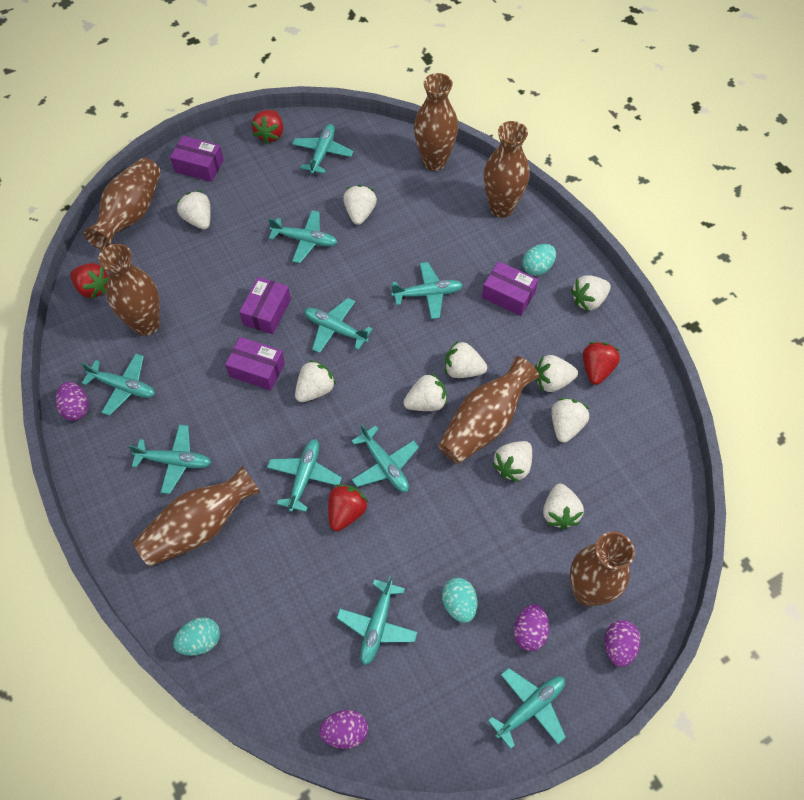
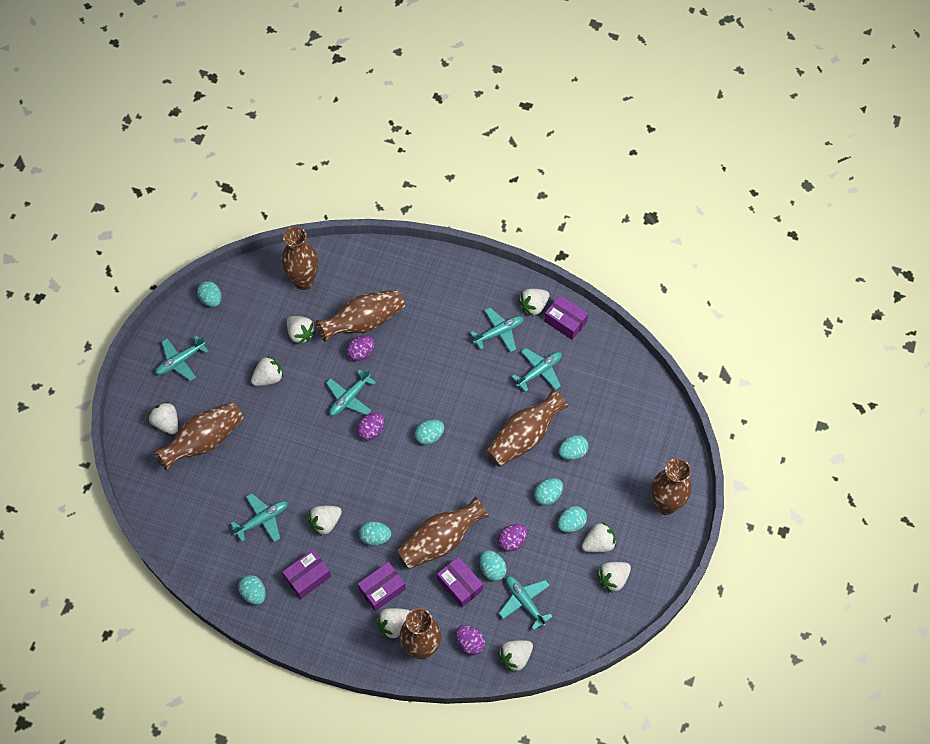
red strawberry: 4 -> 0
turquoise egg: 3 -> 8
turquoise plane: 10 -> 6
white strawberry: 10 -> 9

